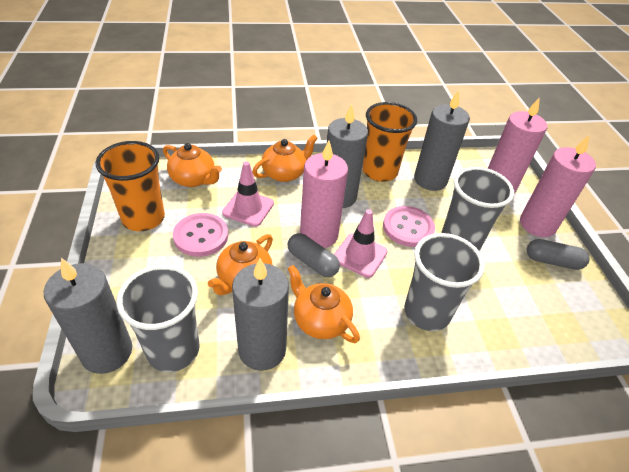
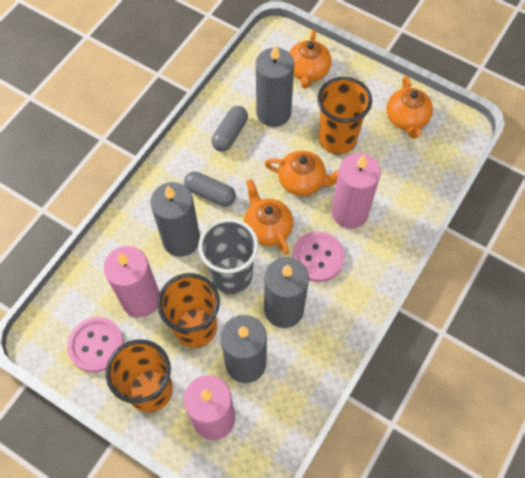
grey cup: 3 -> 1
orange cup: 2 -> 3
pink traffic cone: 2 -> 0

